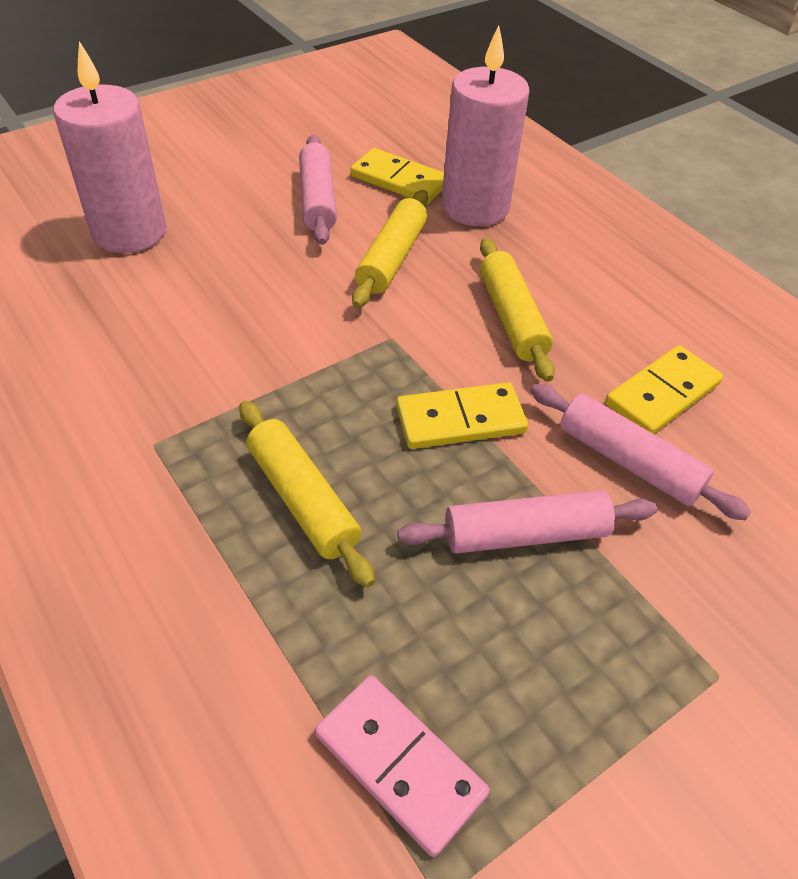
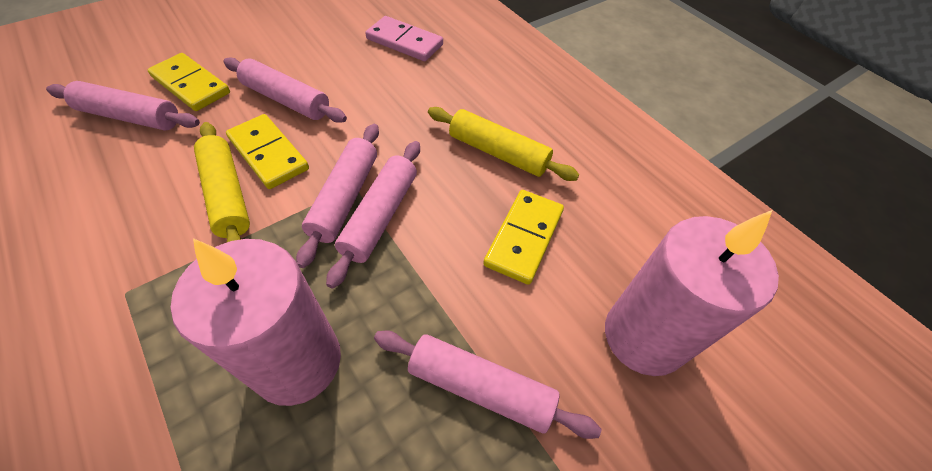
pink rolling pin: 3 -> 5
yellow rolling pin: 3 -> 2

